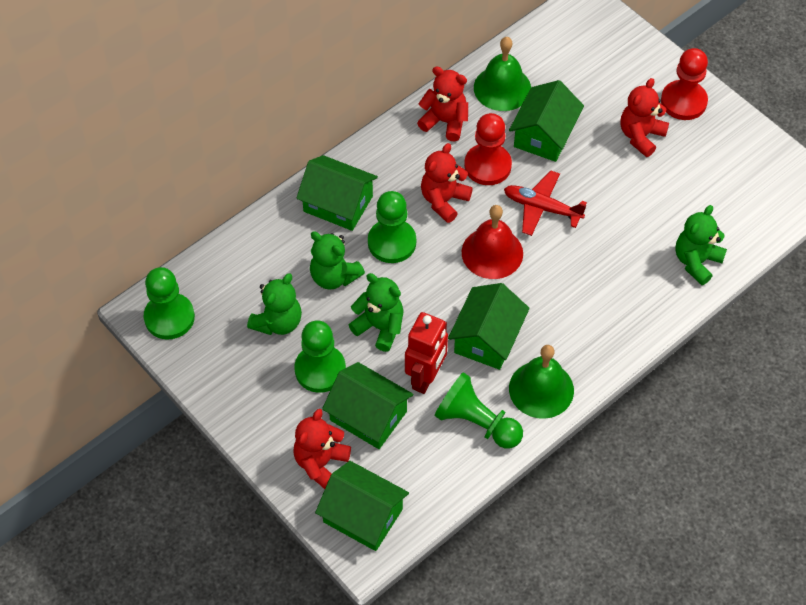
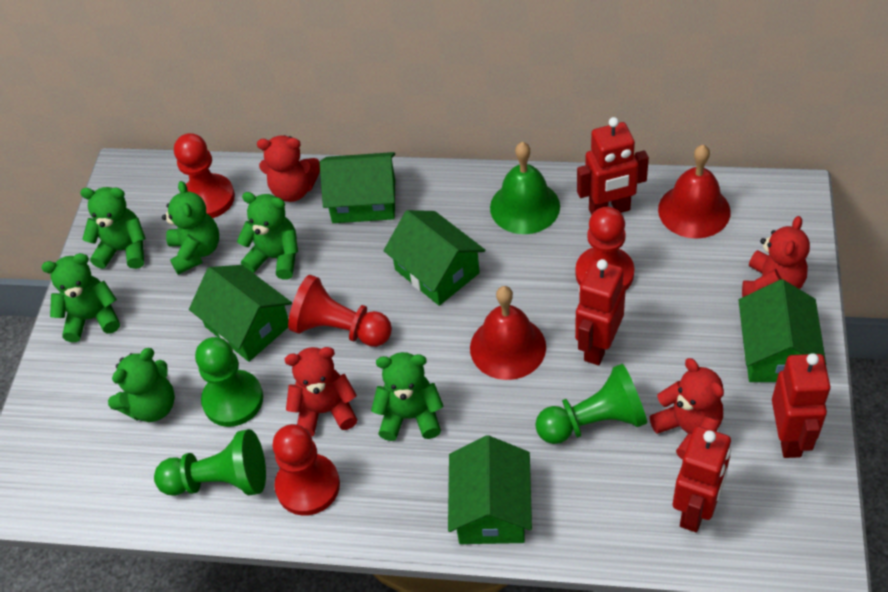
green bell: 2 -> 1
green pawn: 4 -> 3
green teddy bear: 4 -> 6
red bell: 1 -> 2
red pawn: 2 -> 4
red plane: 1 -> 0
red robot: 1 -> 4

